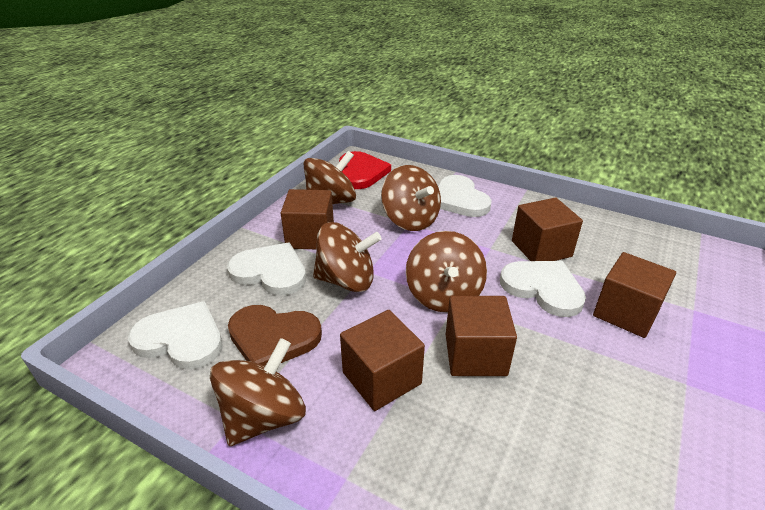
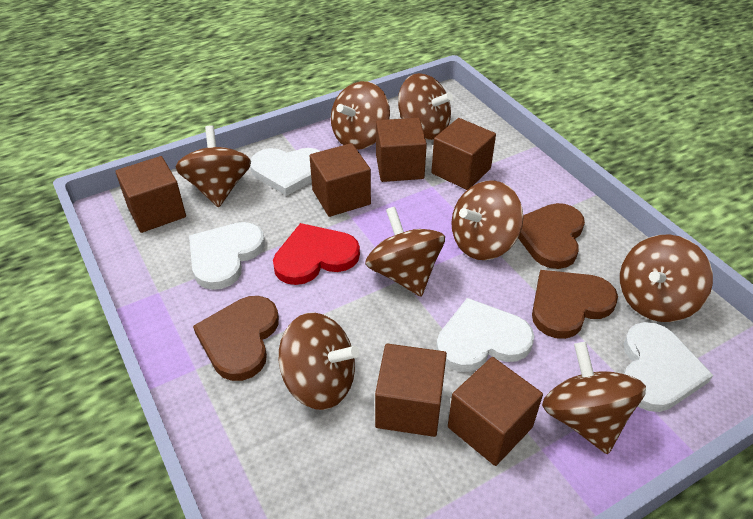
brown cube: 5 -> 6
brown heart: 1 -> 3
brown spinning top: 5 -> 8

